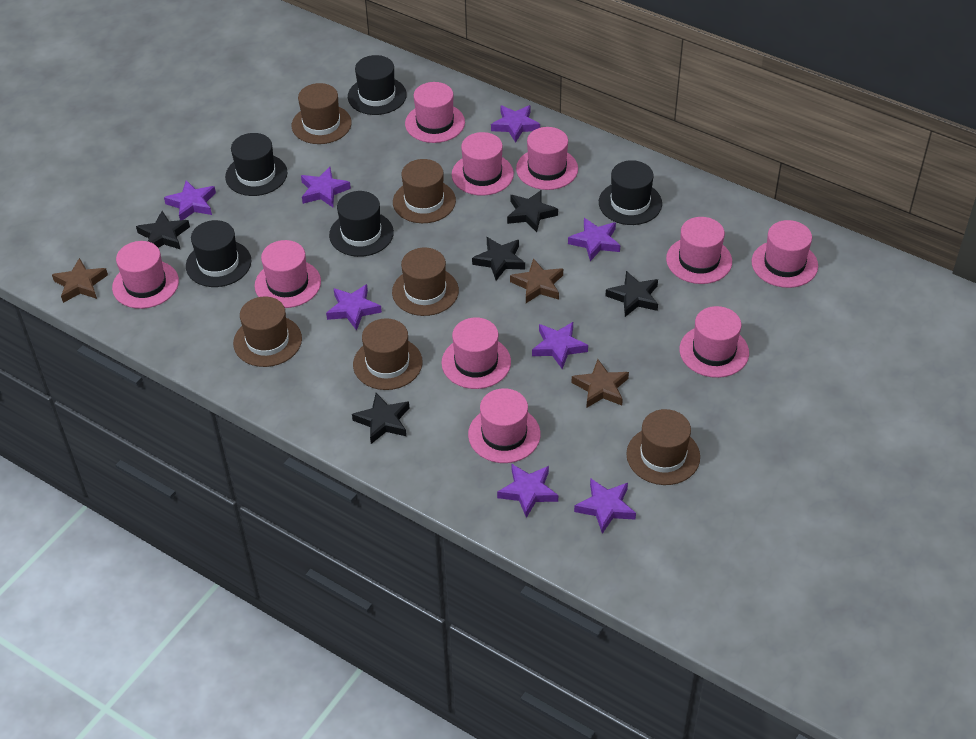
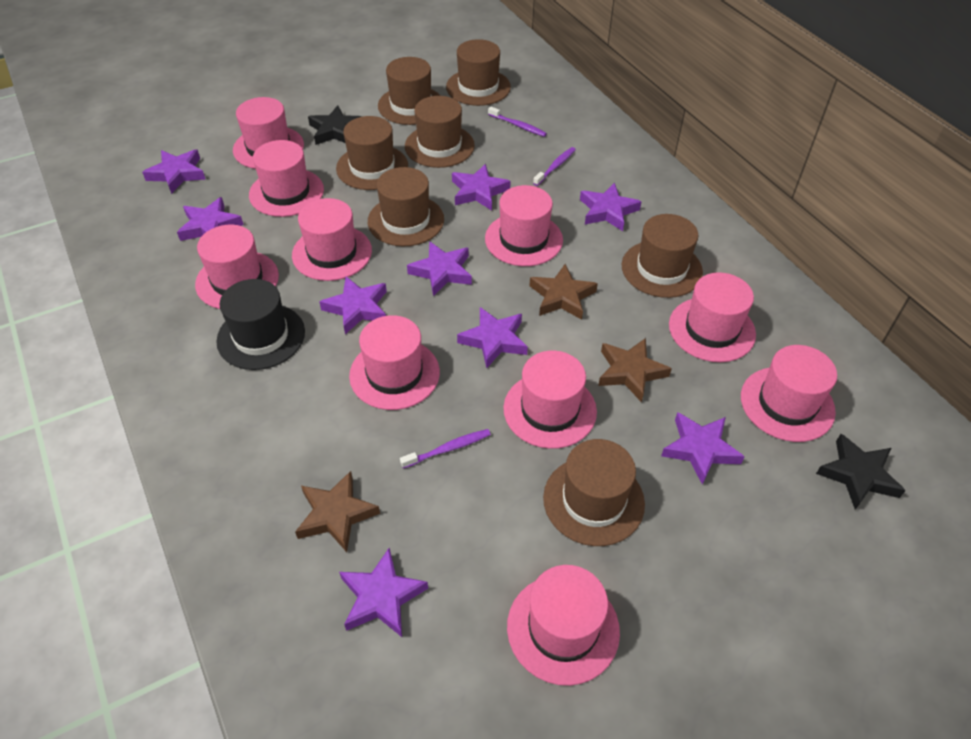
black hat: 5 -> 1
black star: 5 -> 2
brown hat: 6 -> 7
purple star: 8 -> 9
purple toothbrush: 0 -> 3

